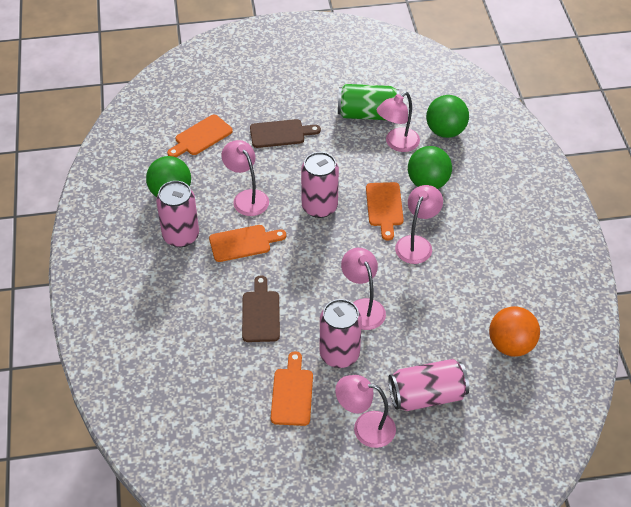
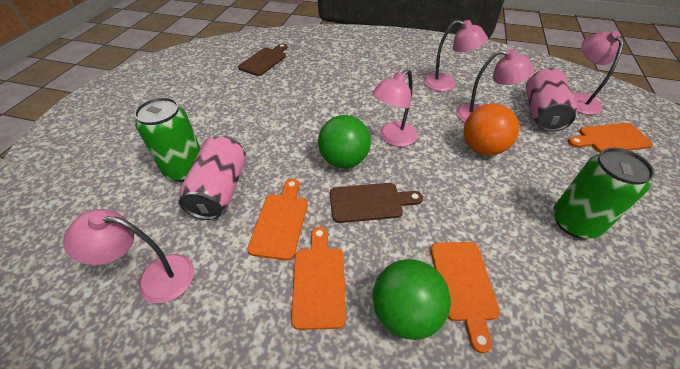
green ball: 3 -> 2
green can: 1 -> 2
pink can: 4 -> 2

